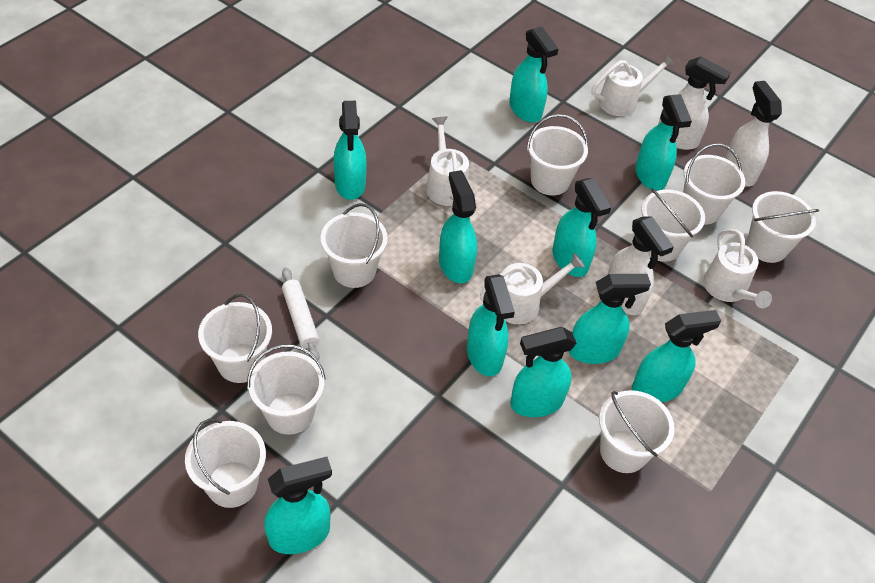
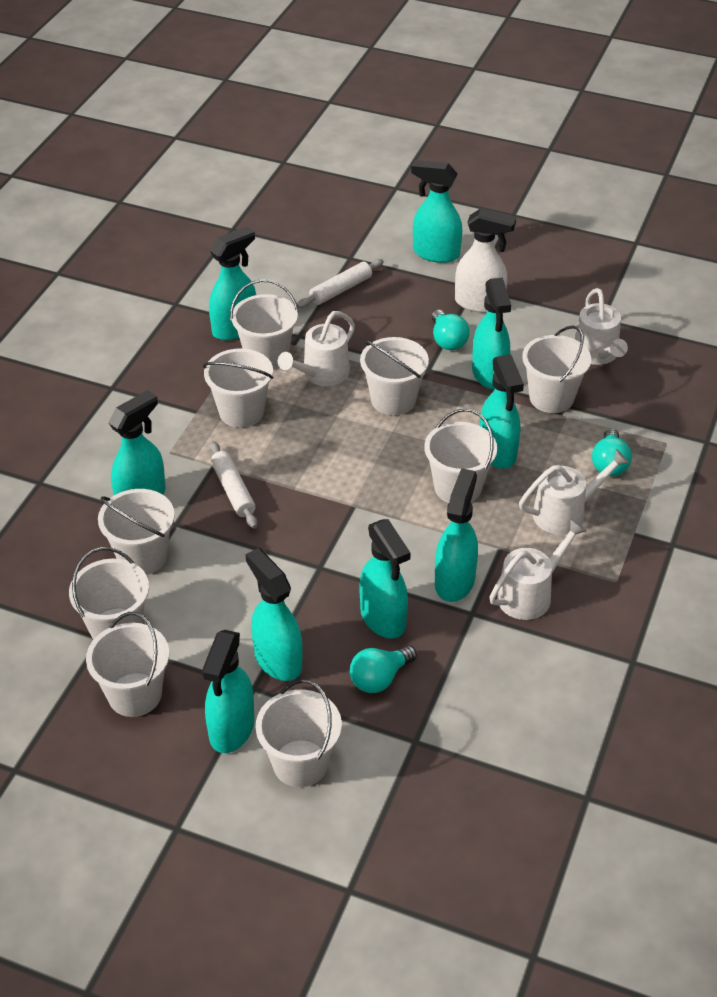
turquoise light bulb: 0 -> 3
turquoise spray bottle: 10 -> 9
white rolling pin: 1 -> 2
white spray bottle: 3 -> 1

